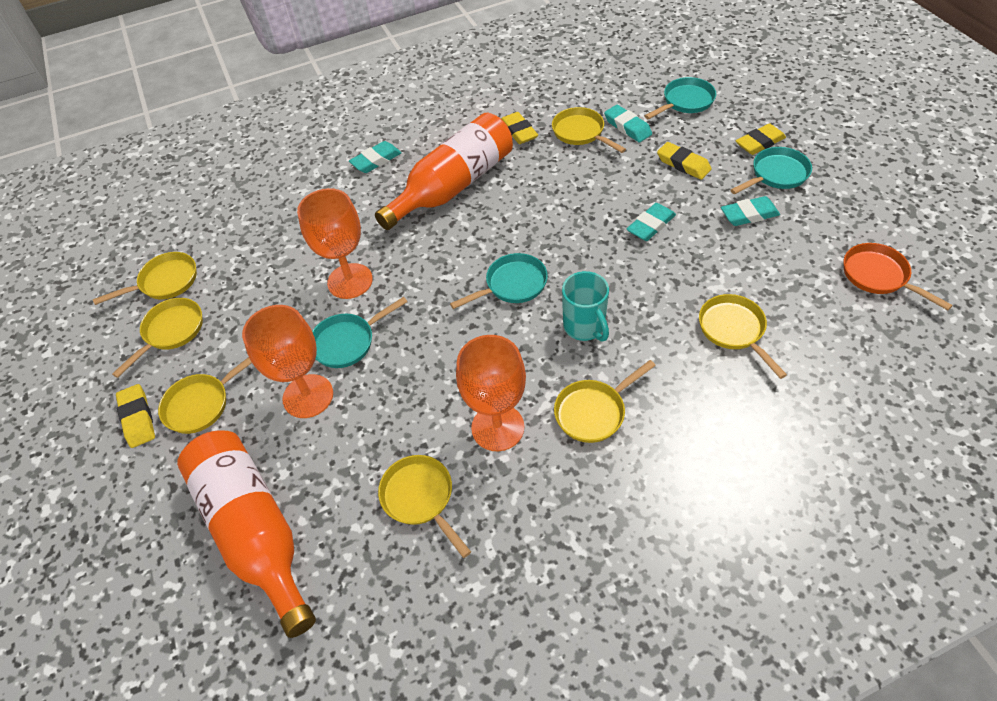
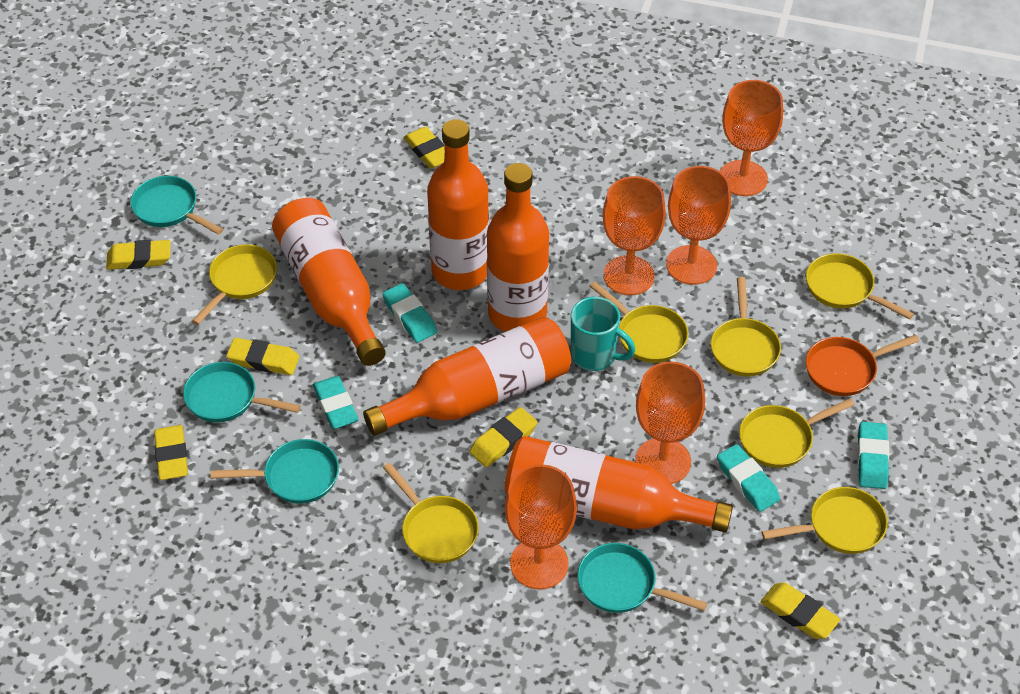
orange bottle: 2 -> 5
orange goblet: 3 -> 5
yellow eraser: 4 -> 6

